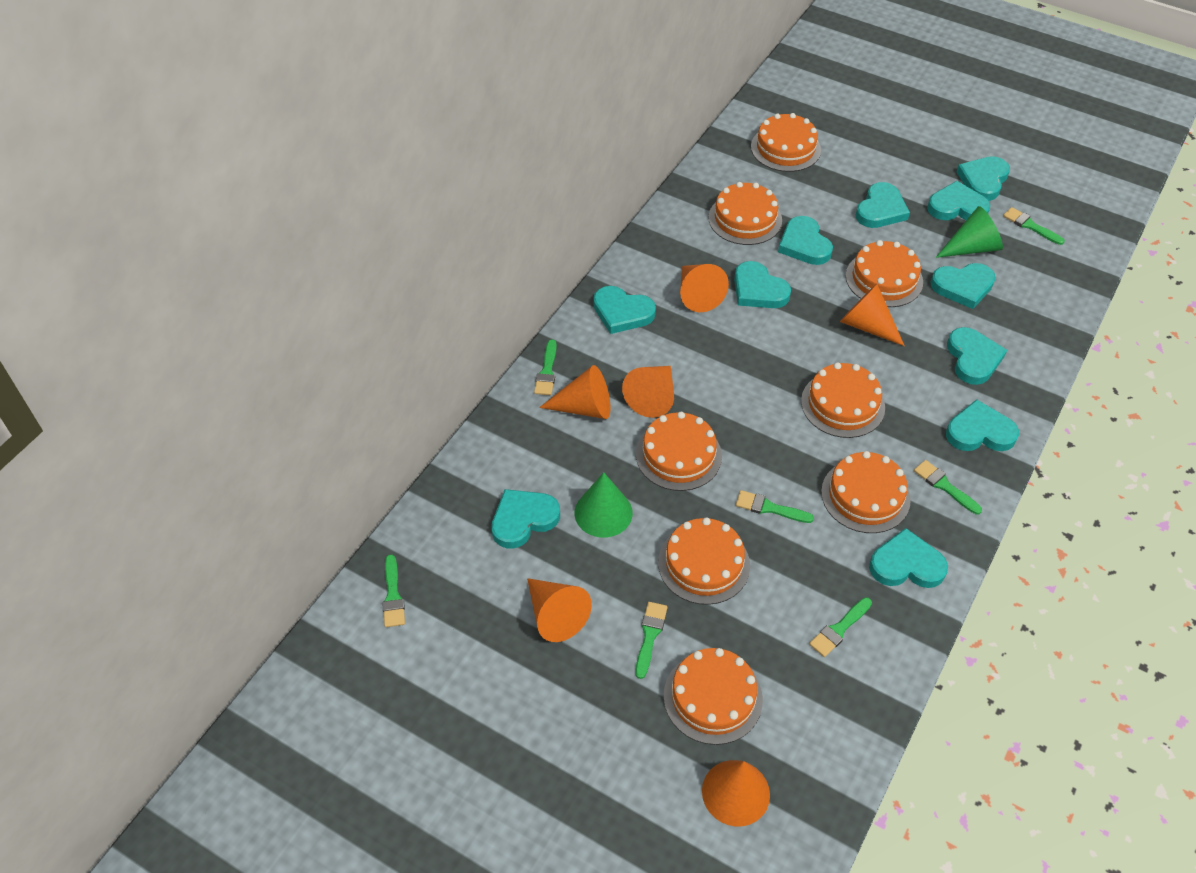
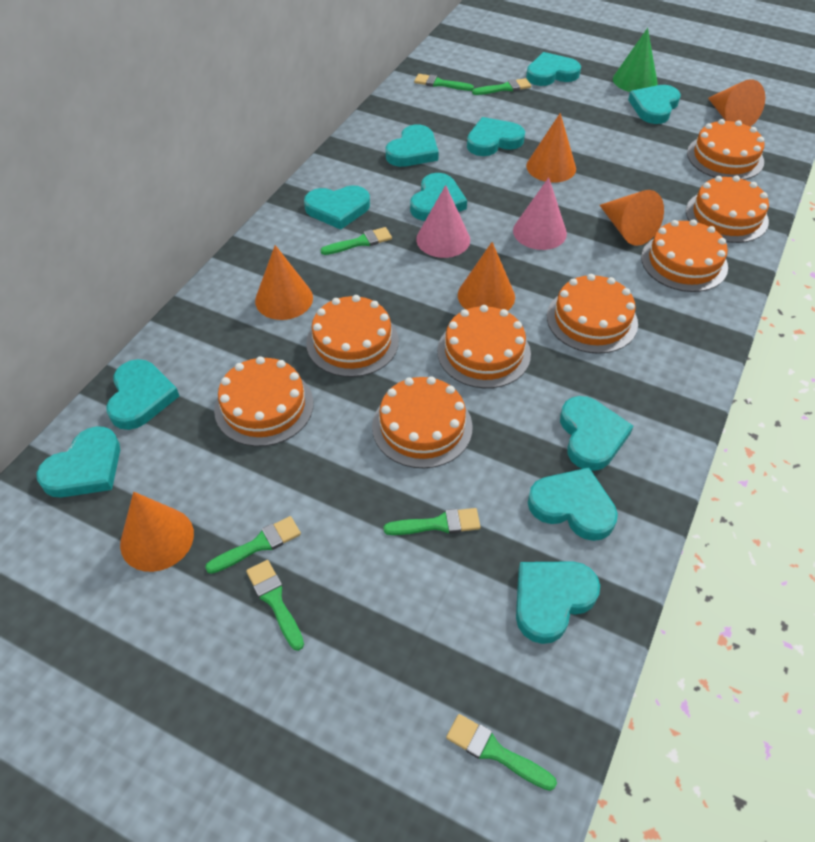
green cone: 2 -> 1
pink cone: 0 -> 2

